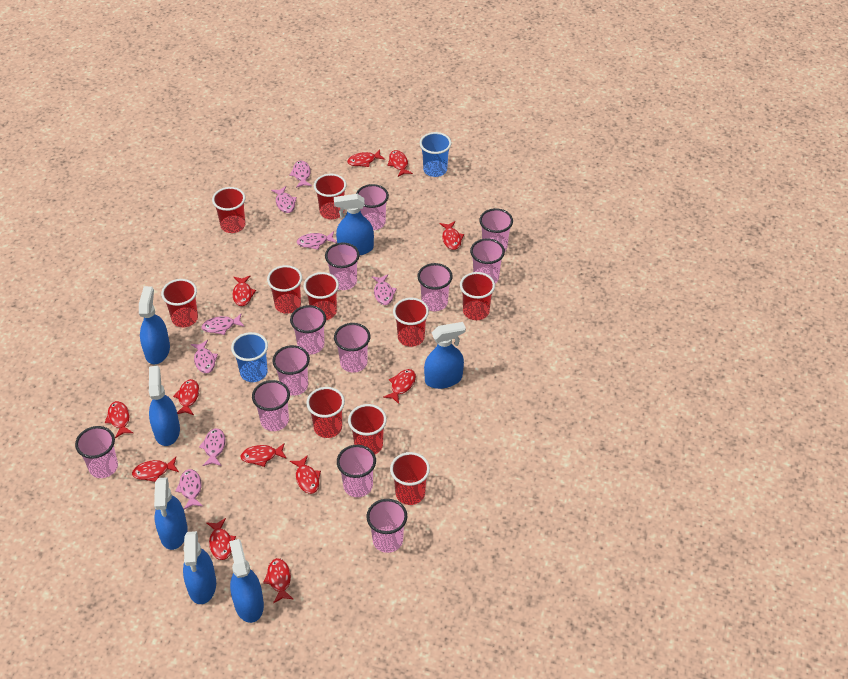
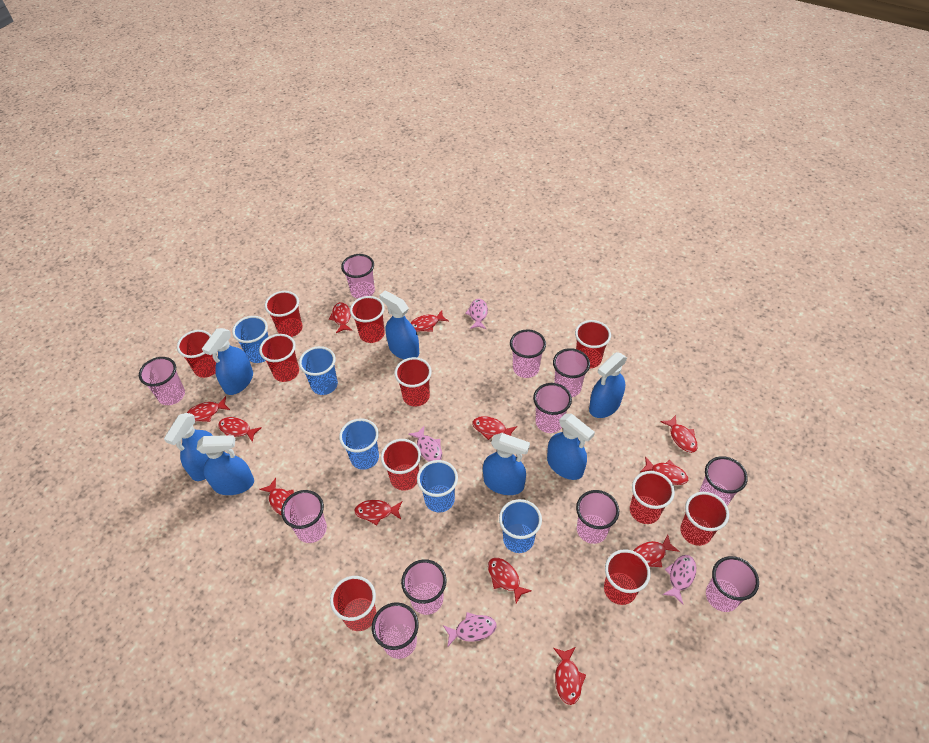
blue cup: 2 -> 5
pink cup: 12 -> 11
pink fish: 8 -> 4
red cup: 10 -> 11

